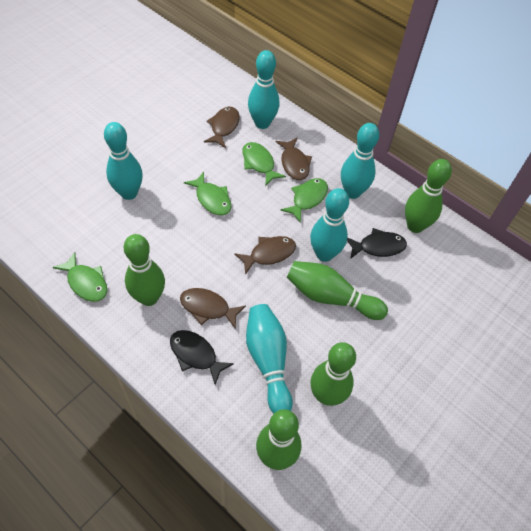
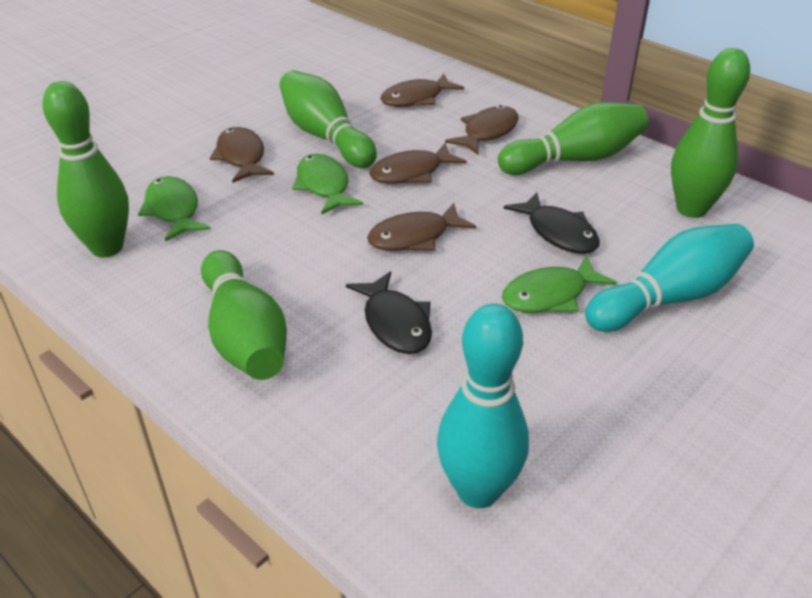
brown fish: 4 -> 5
green fish: 4 -> 3
turquoise bowling pin: 5 -> 2

